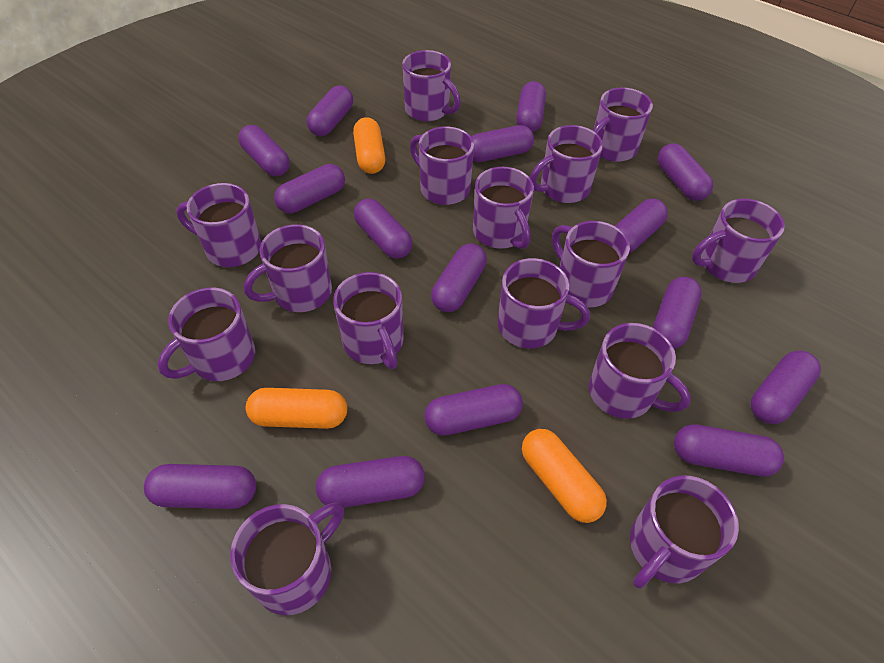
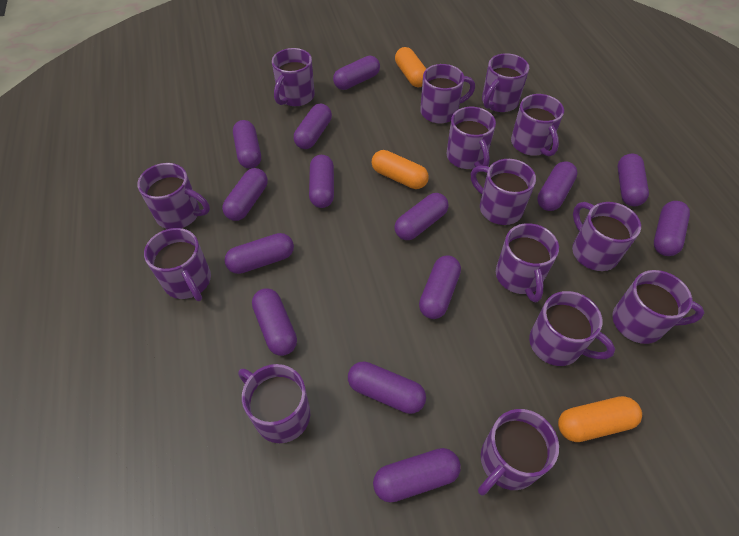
purple capsule: 15 -> 14
purple mug: 15 -> 14

